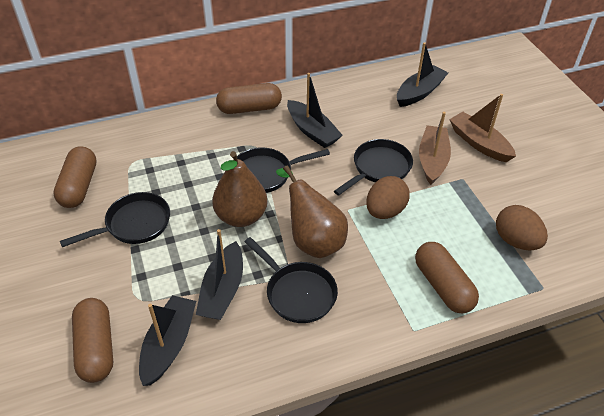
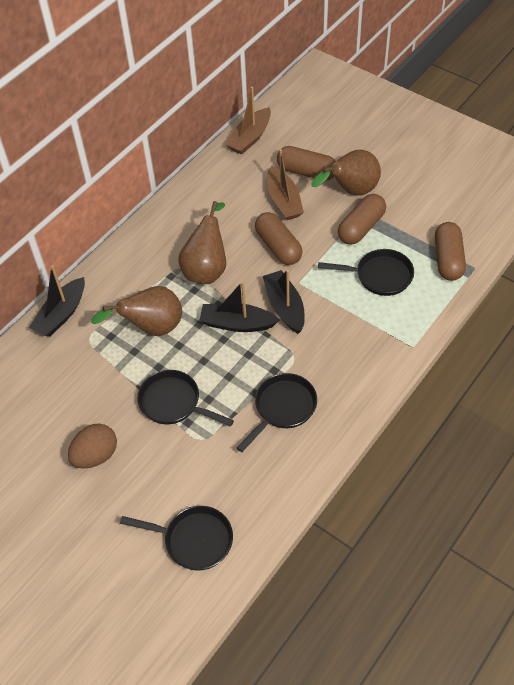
black boat: 4 -> 3
brown egg: 2 -> 1
brown pear: 2 -> 3

